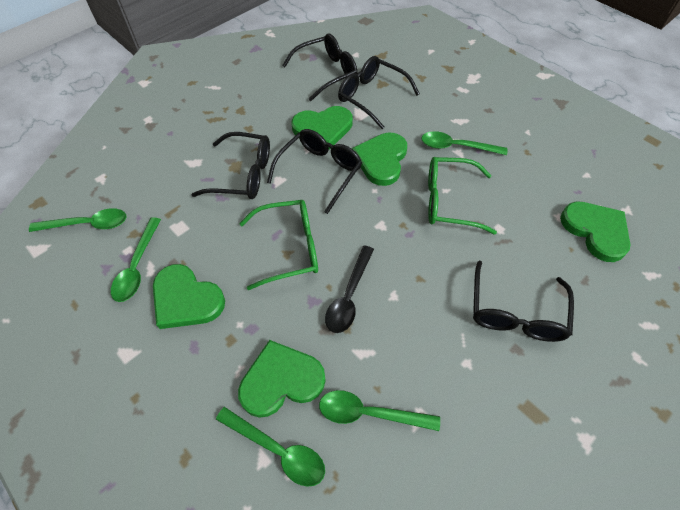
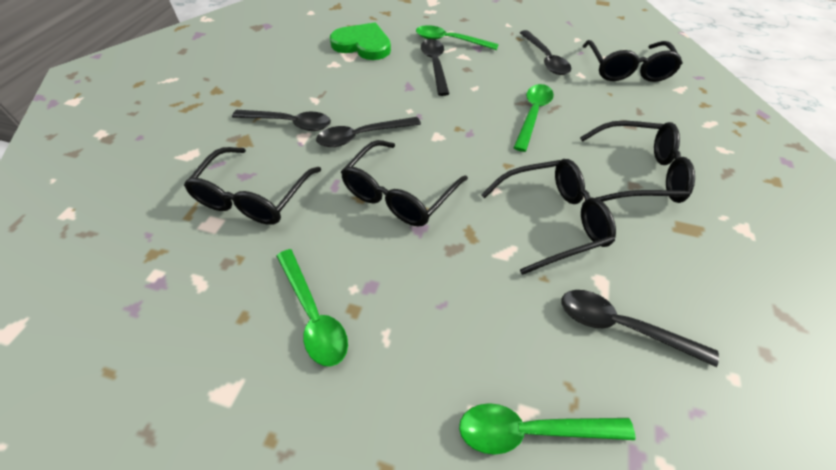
black spoon: 1 -> 5
green glasses: 2 -> 0
green heart: 5 -> 1
green spoon: 5 -> 4

